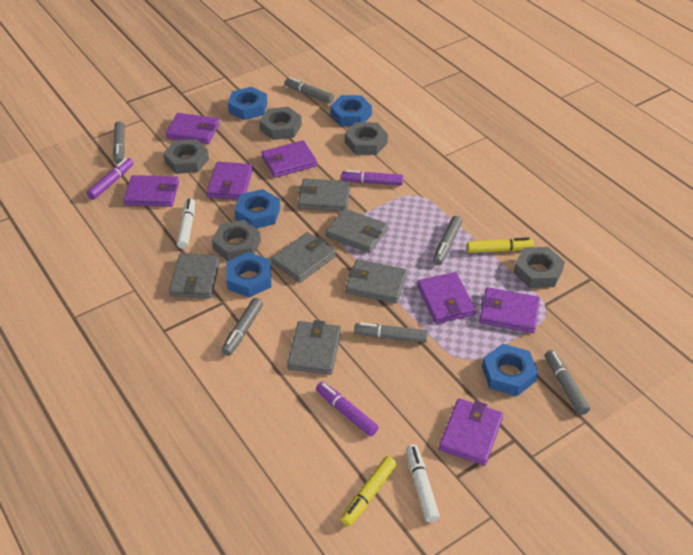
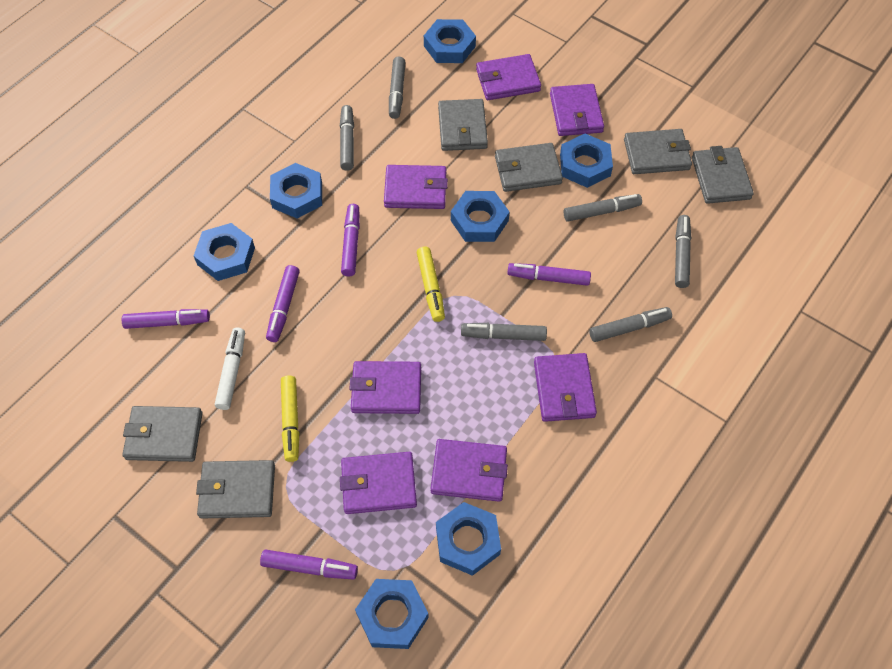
blue nut: 5 -> 7
grey nut: 5 -> 0
purple marker: 3 -> 5
white marker: 2 -> 1

